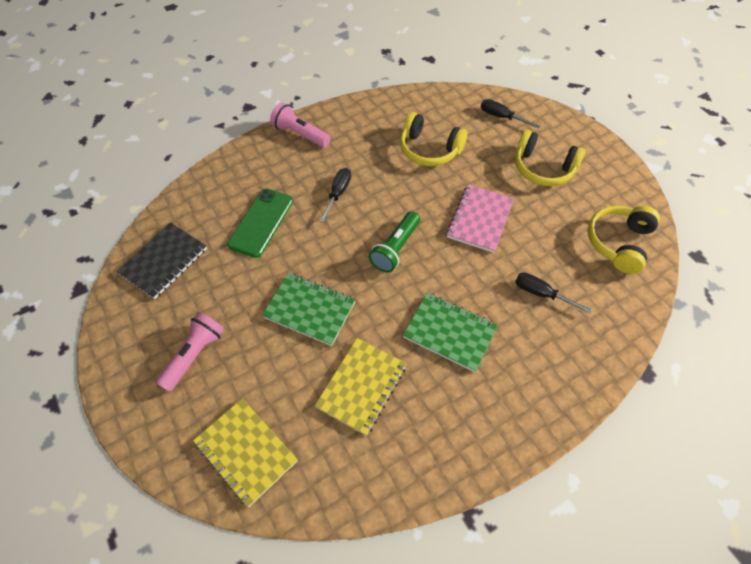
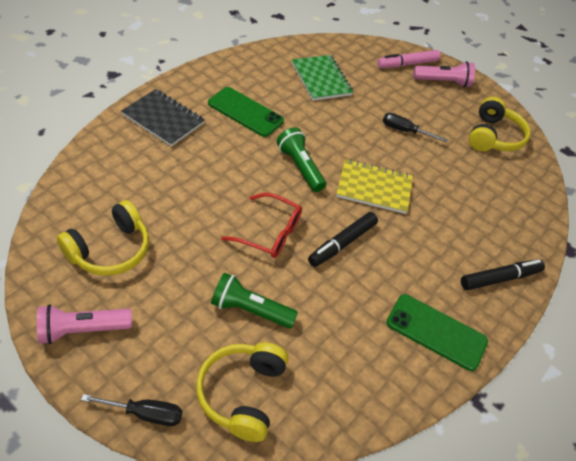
black marker: 0 -> 2
black screwdriver: 3 -> 2
green flashlight: 1 -> 2
green notebook: 2 -> 1
green phone: 1 -> 2
pink marker: 0 -> 1
pink notebook: 1 -> 0
red glasses: 0 -> 1
yellow notebook: 2 -> 1

